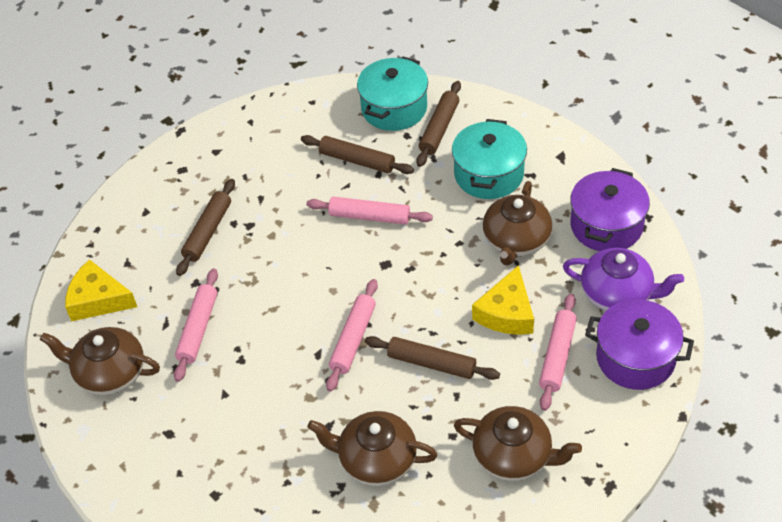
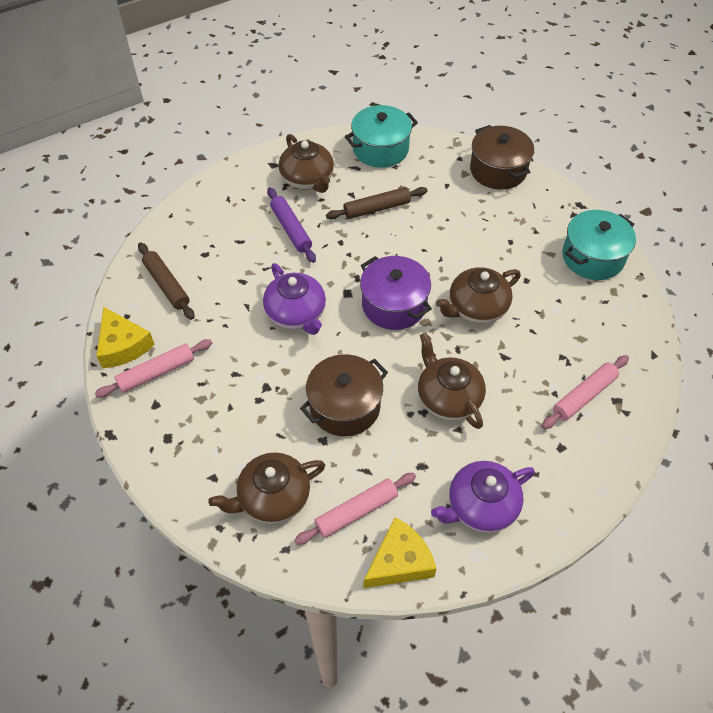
brown pot: 0 -> 2
brown rolling pin: 4 -> 2
pink rolling pin: 4 -> 3
purple pot: 2 -> 1
purple rolling pin: 0 -> 1
purple teapot: 1 -> 2

